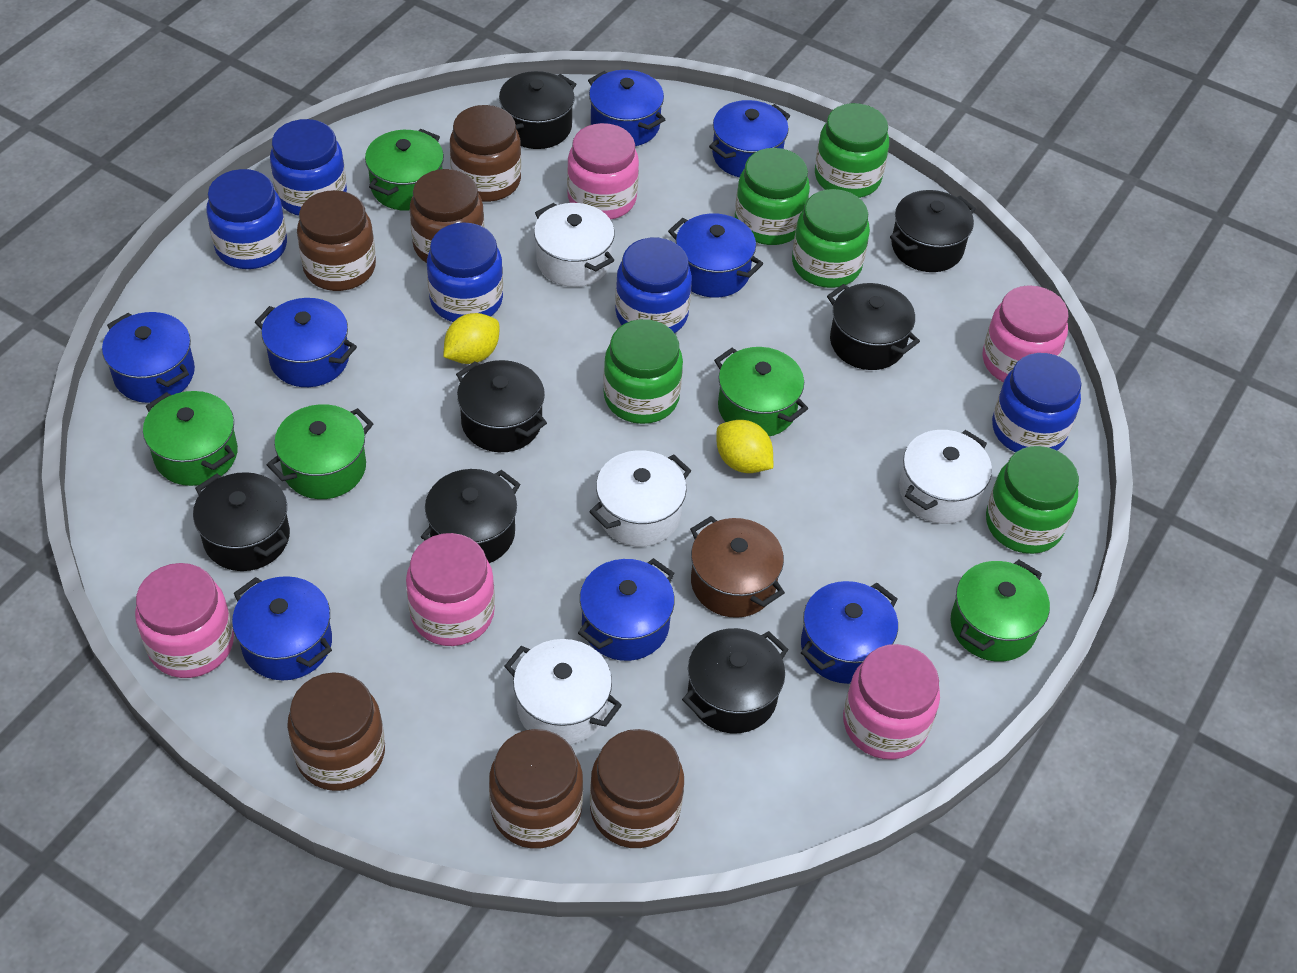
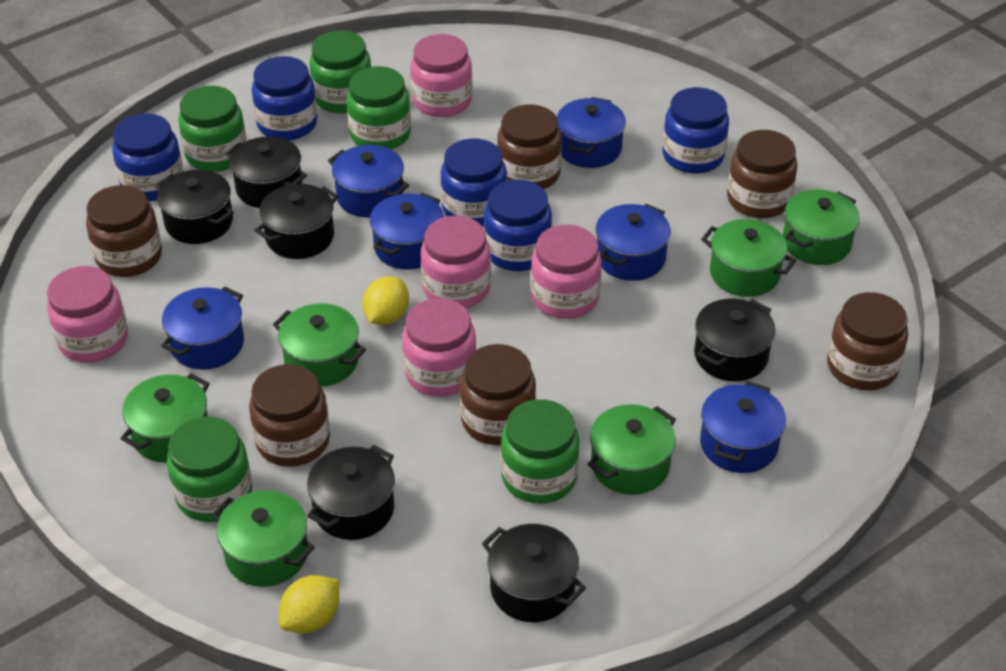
black pot: 7 -> 6
blue pot: 8 -> 6
brown pot: 1 -> 0
green pot: 5 -> 6
white pot: 4 -> 0

